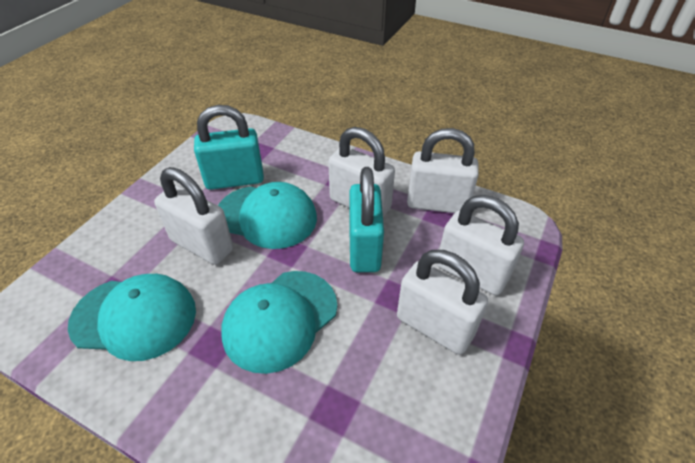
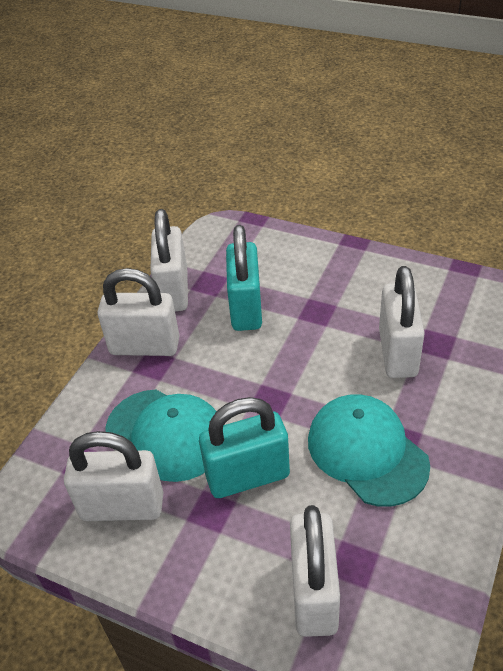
turquoise cap: 3 -> 2

